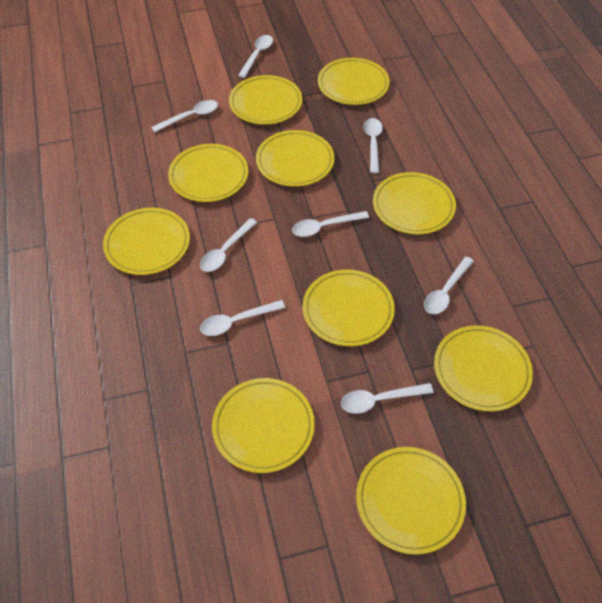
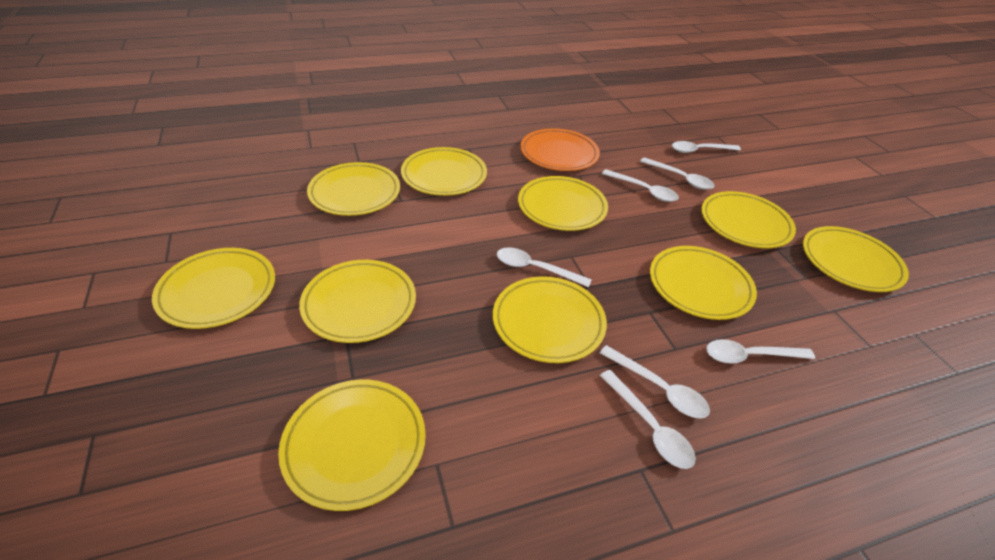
orange plate: 0 -> 1
white spoon: 8 -> 7

